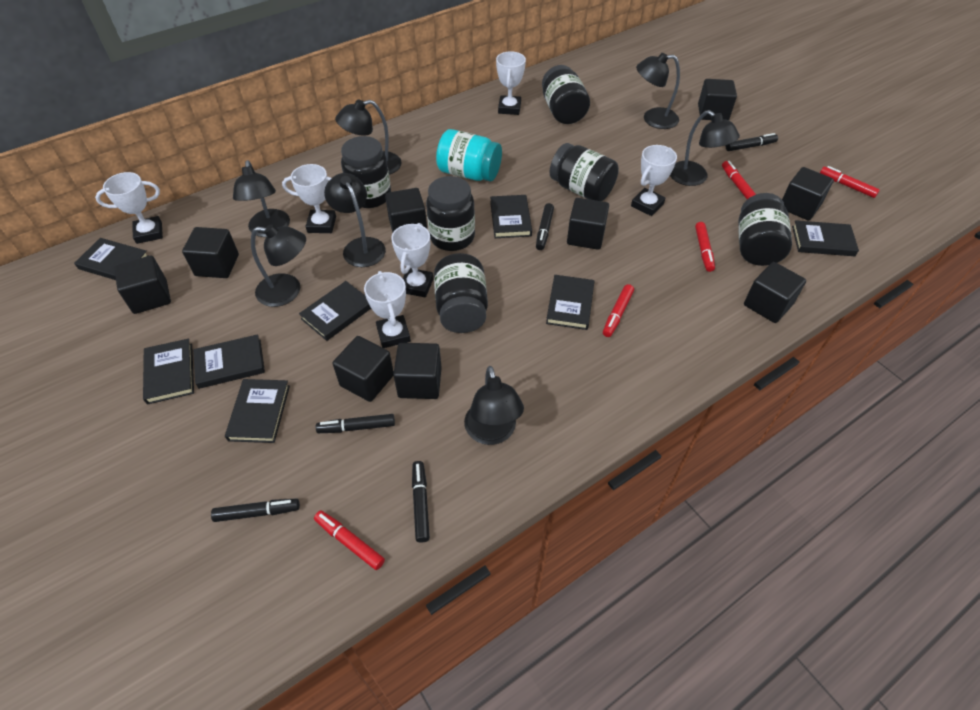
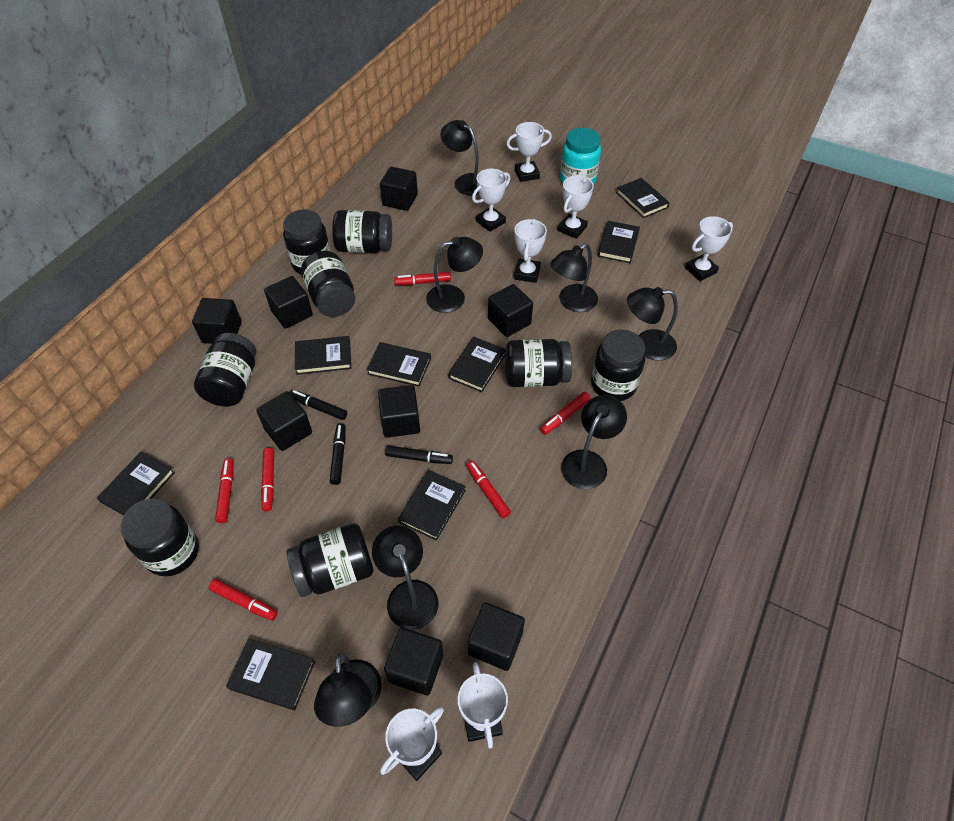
black cube: 9 -> 8
black jar: 6 -> 8
black marker: 5 -> 3
red marker: 5 -> 6
white trophy: 6 -> 7

